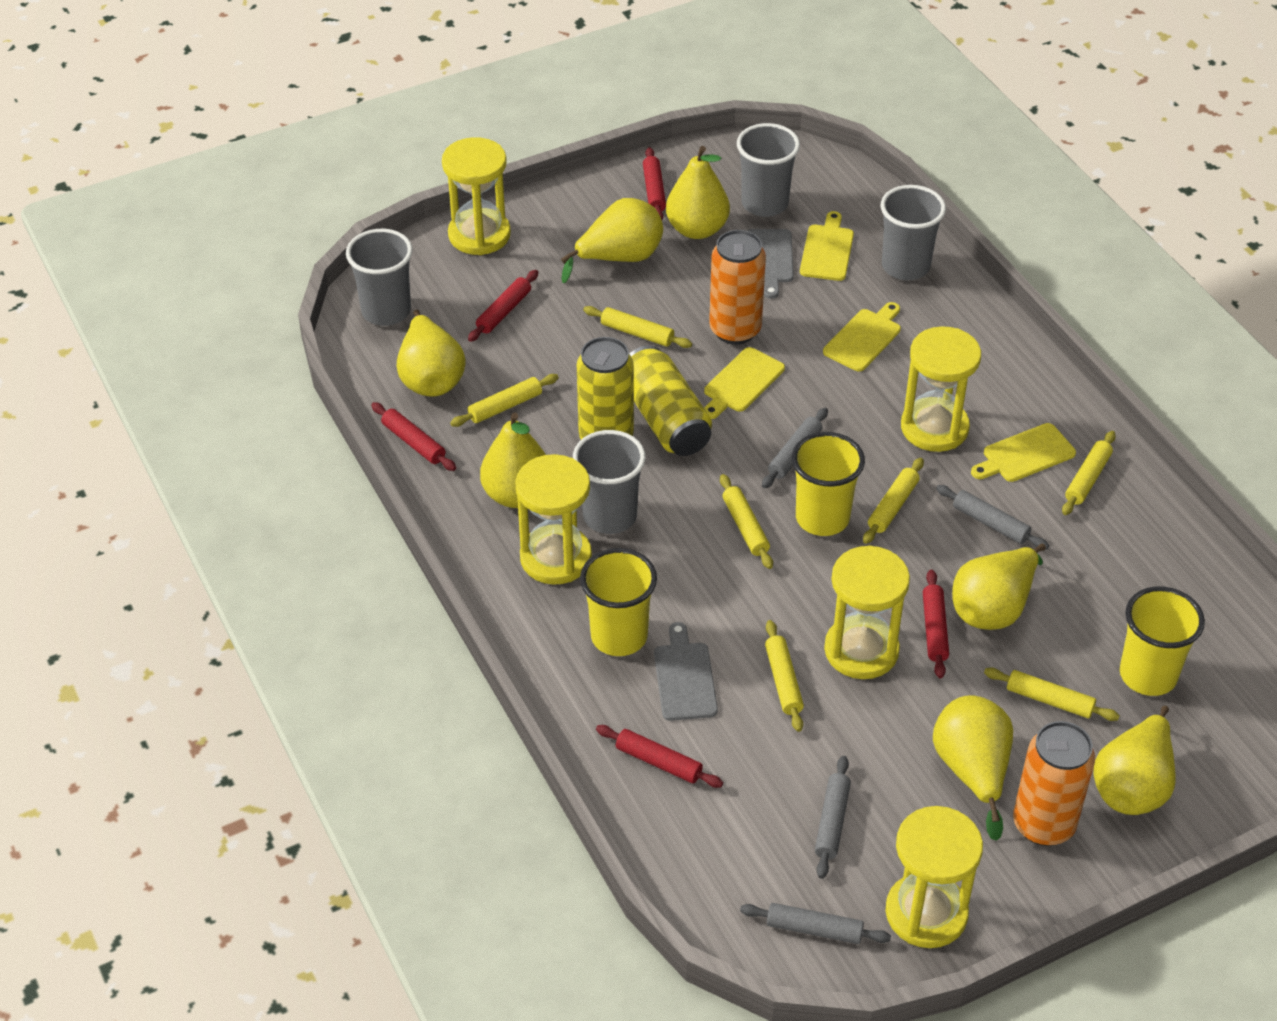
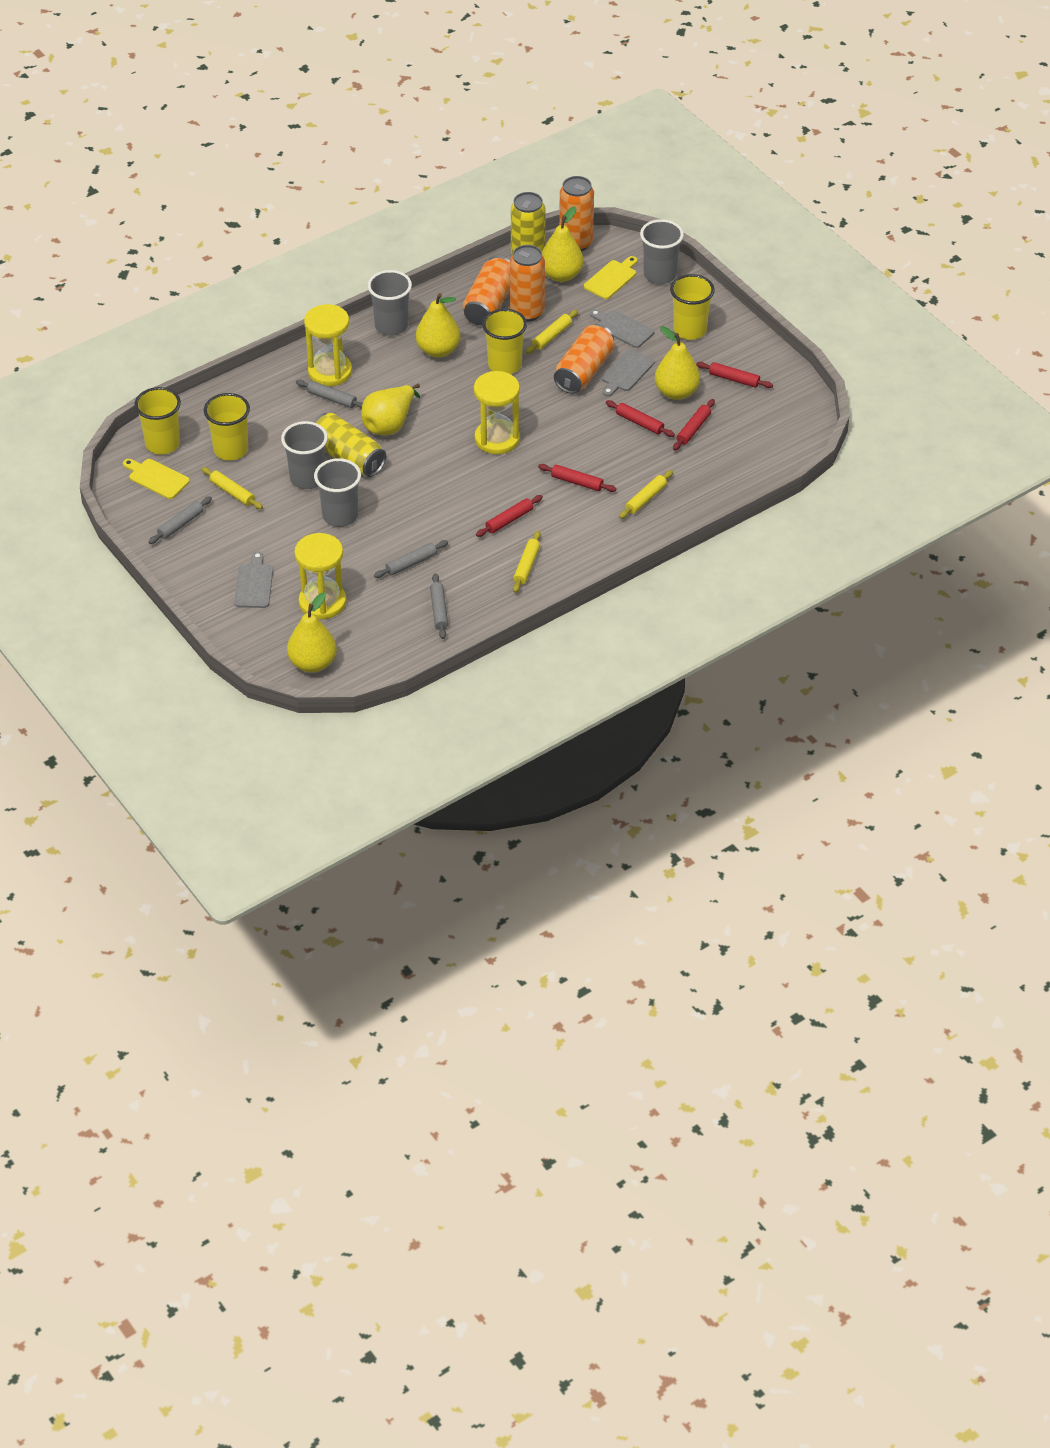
grey cutting board: 2 -> 3
orange can: 2 -> 4
yellow cup: 3 -> 4
yellow cutting board: 4 -> 2
yellow hourglass: 5 -> 3
yellow pear: 7 -> 5
yellow rolling pin: 7 -> 4

